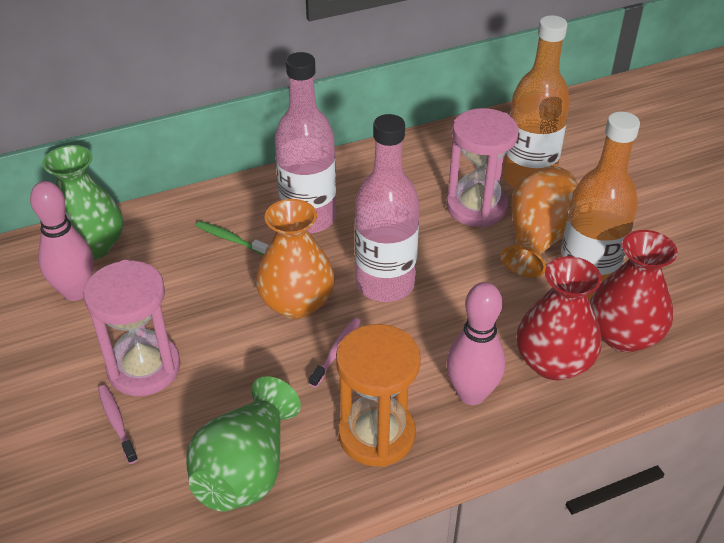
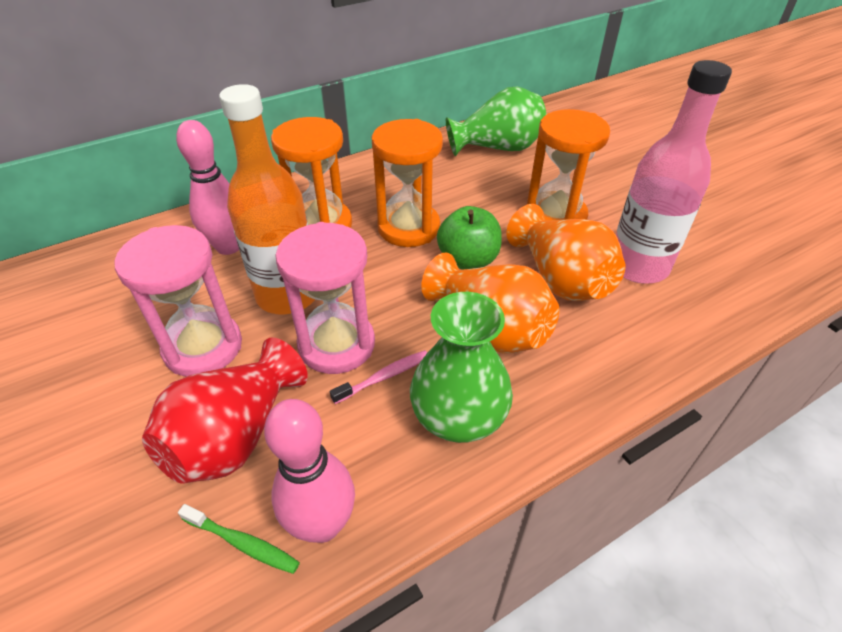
green apple: 0 -> 1
orange bottle: 2 -> 1
orange hourglass: 1 -> 3
pink bottle: 2 -> 1
pink toothbrush: 2 -> 1
red vase: 2 -> 1

